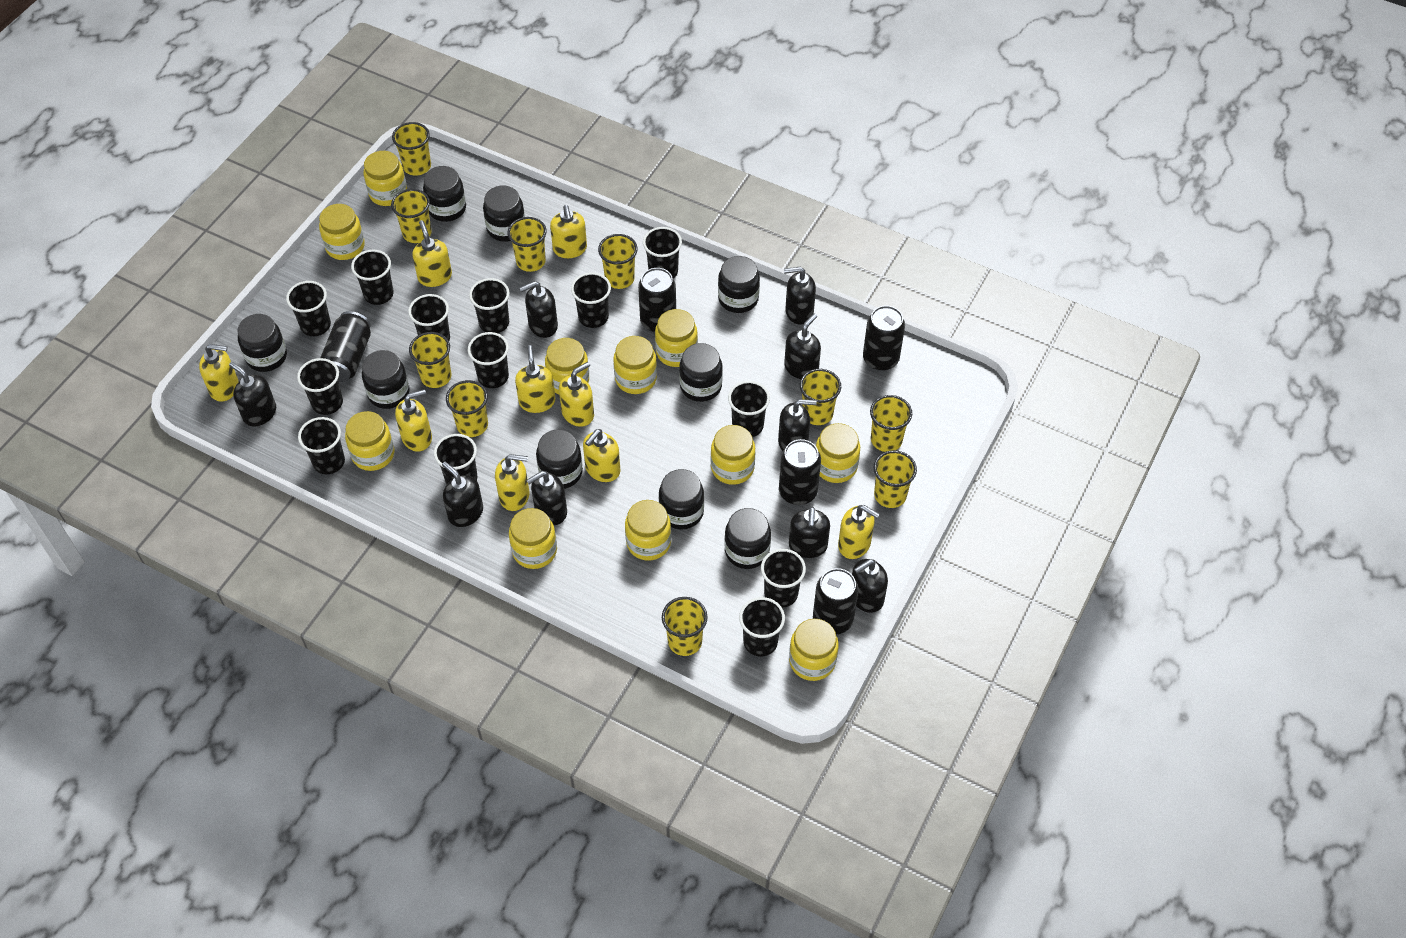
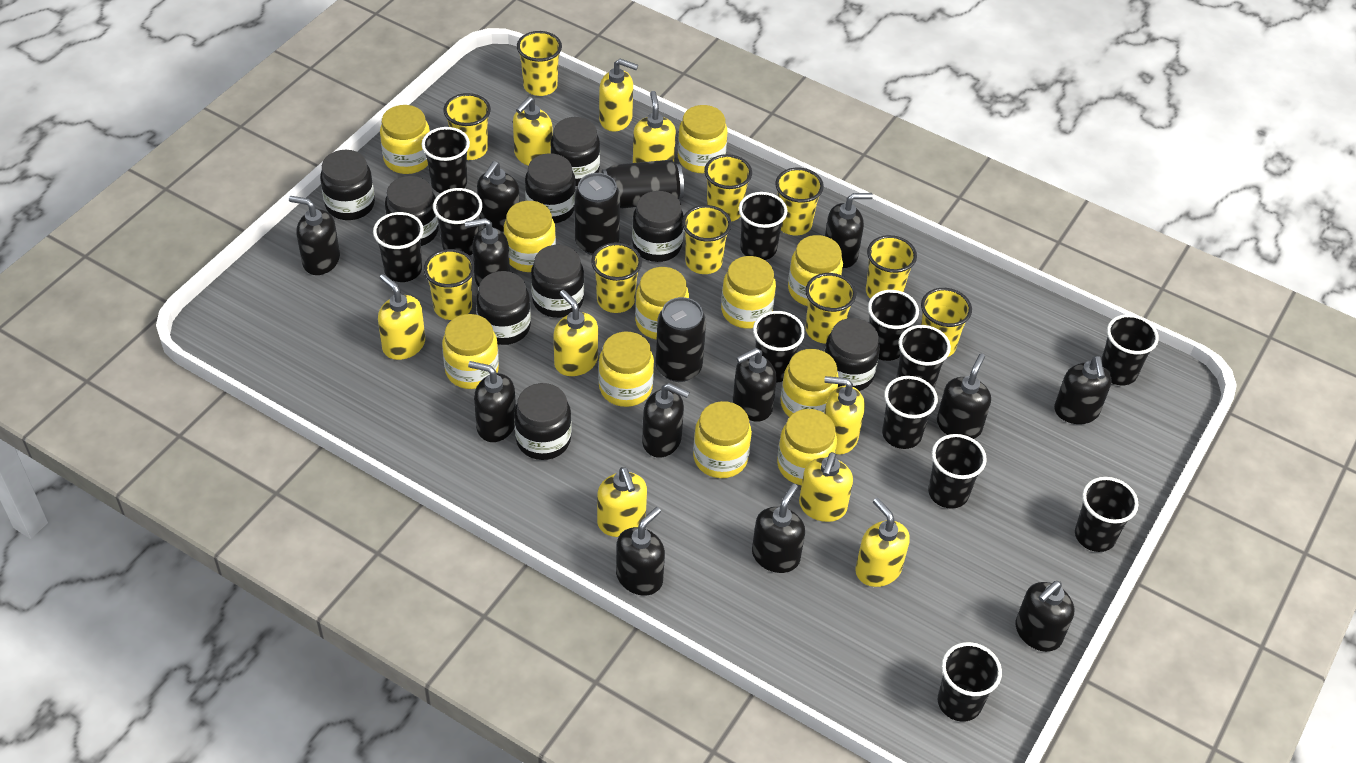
black can: 5 -> 3
black cup: 13 -> 12
black soap dispenser: 9 -> 12

